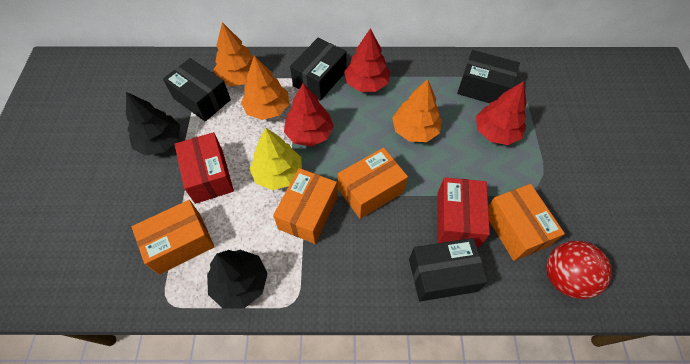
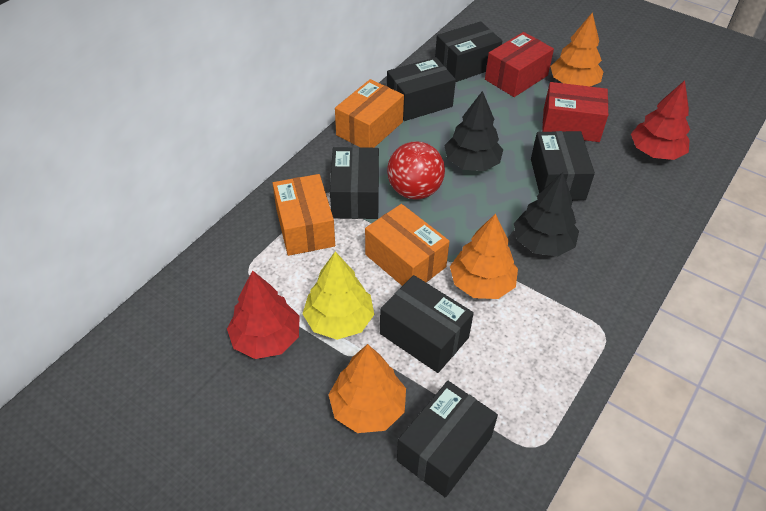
black box: 4 -> 6
orange box: 4 -> 3
red tree: 3 -> 2

